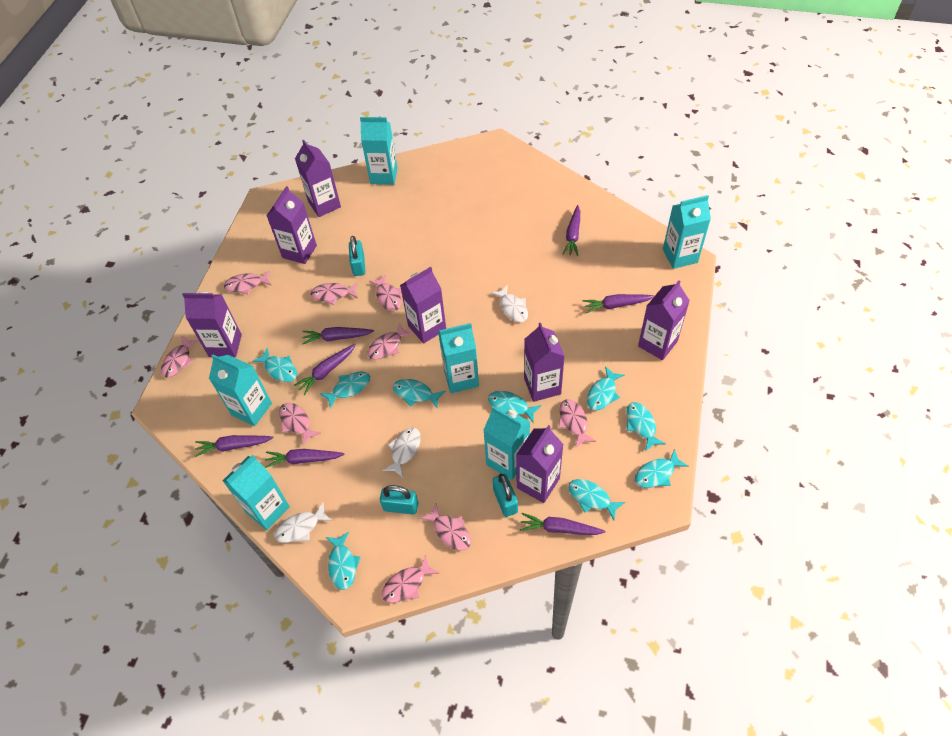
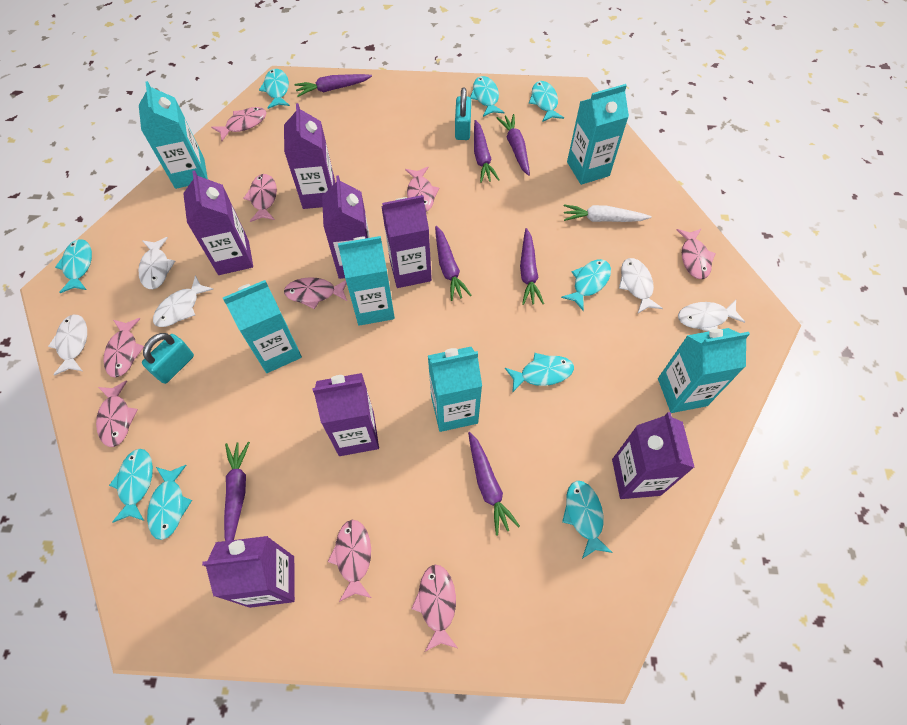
turquoise padlock: 3 -> 2
white carrot: 0 -> 1
white fish: 3 -> 5

